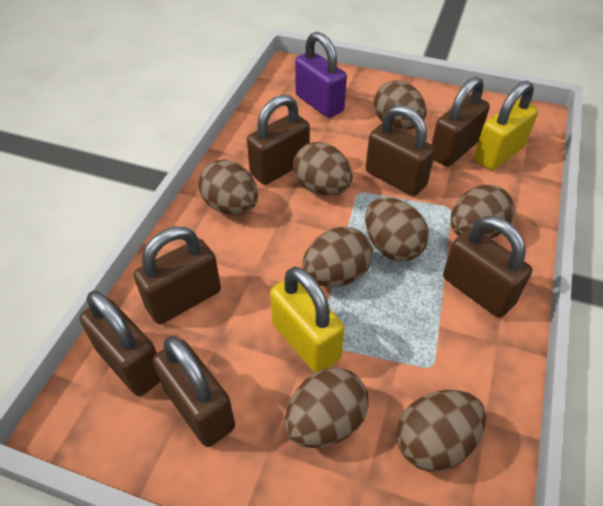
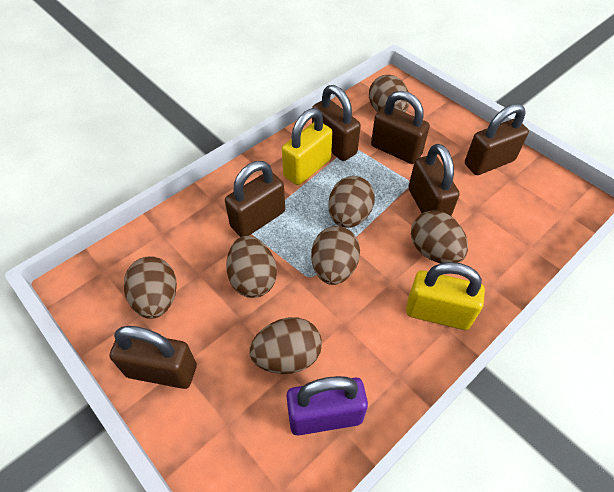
brown egg: 8 -> 7
brown padlock: 7 -> 6

